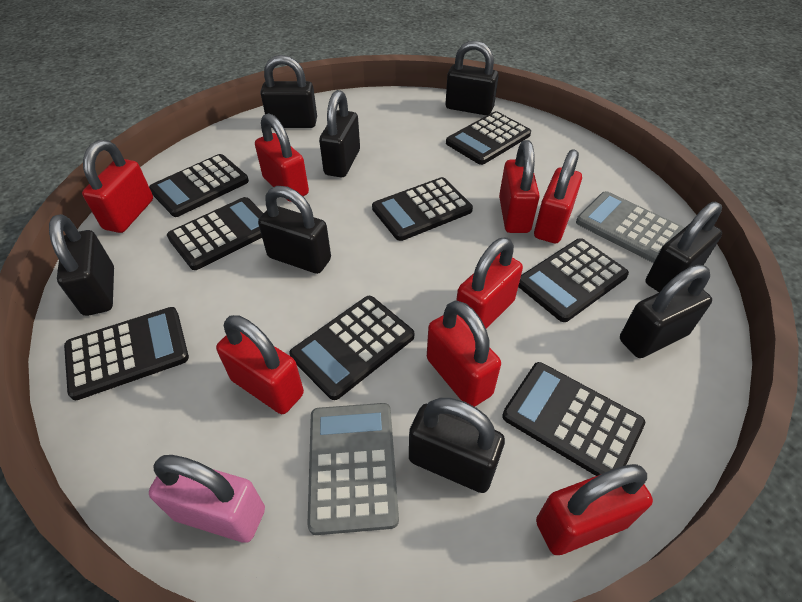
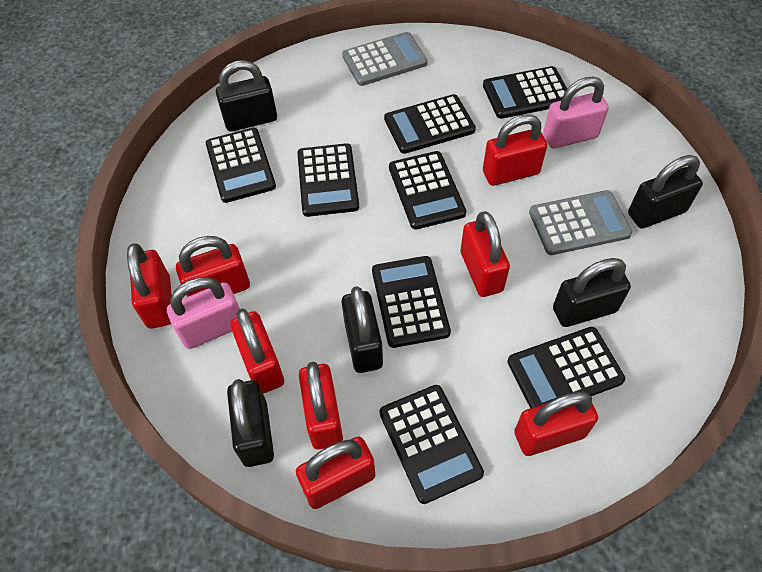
black padlock: 8 -> 5
pink padlock: 1 -> 2

